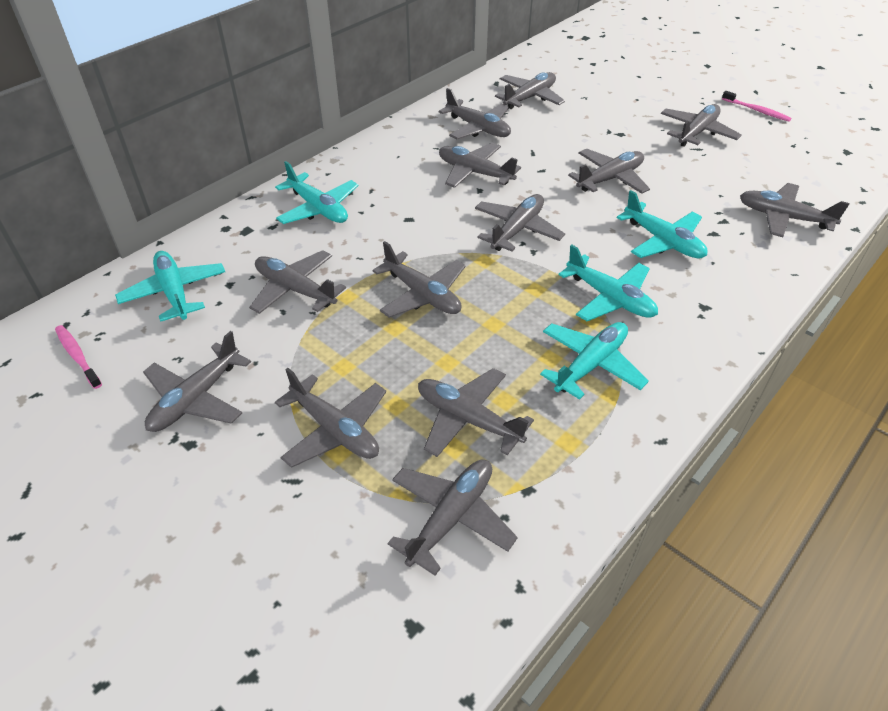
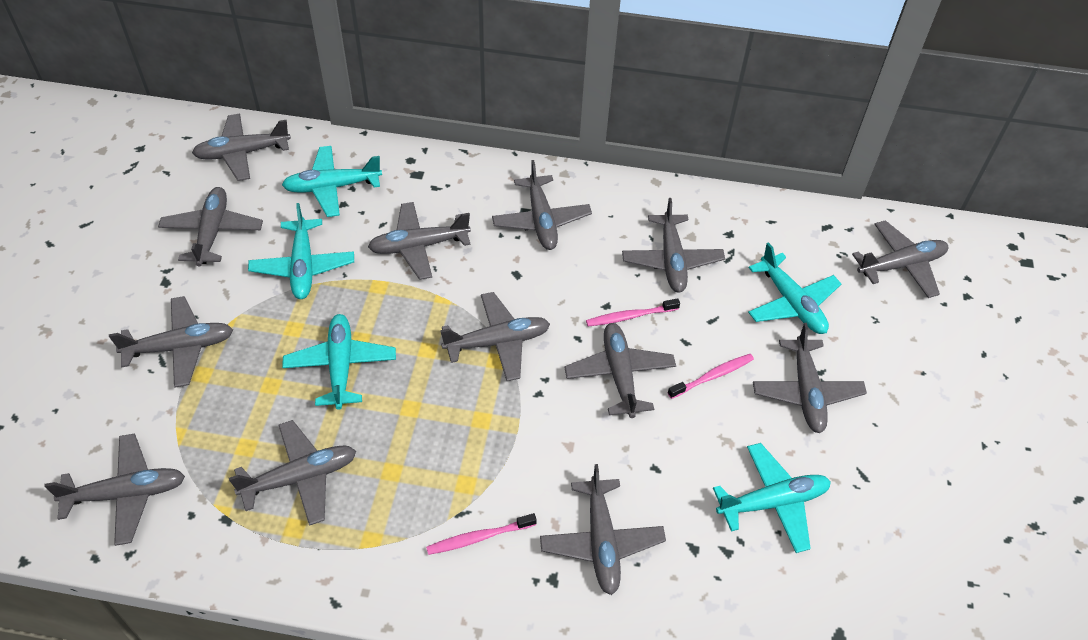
pink toothbrush: 2 -> 3

